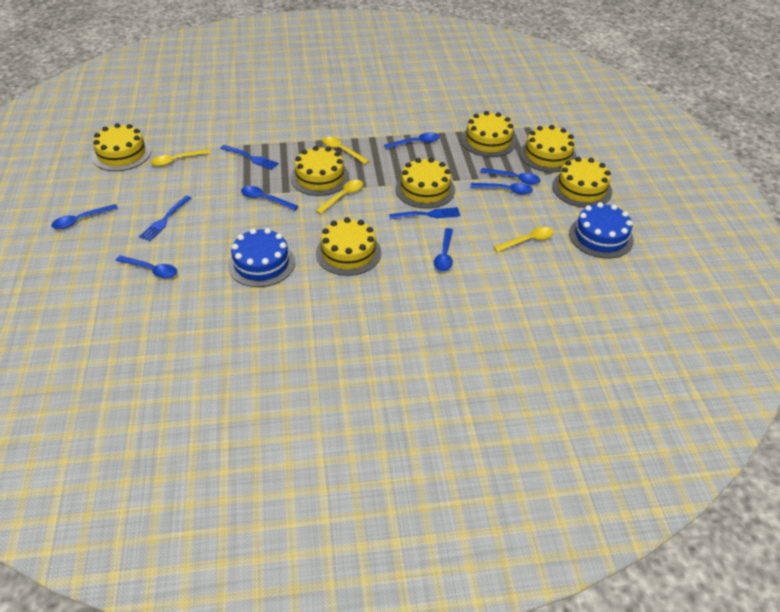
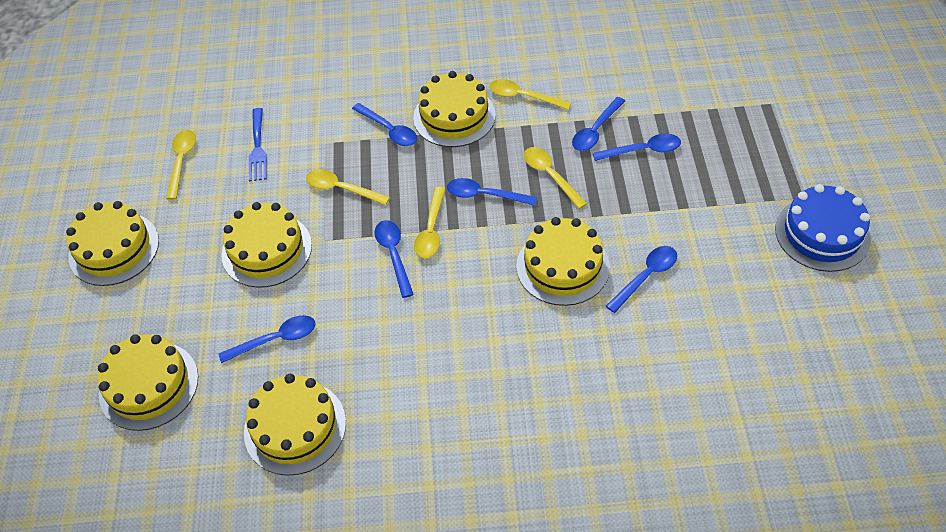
blue cake: 2 -> 1
blue fork: 3 -> 1
yellow cake: 7 -> 6
yellow spoon: 4 -> 5

